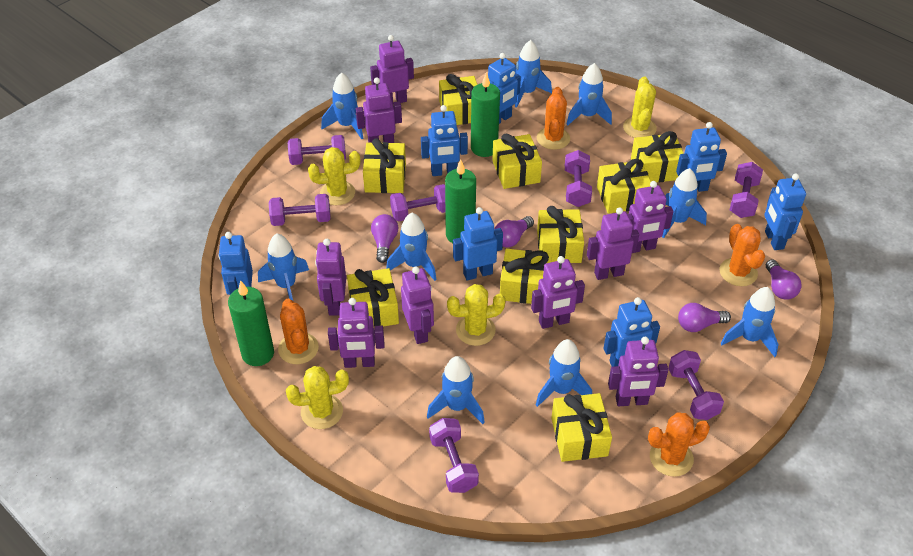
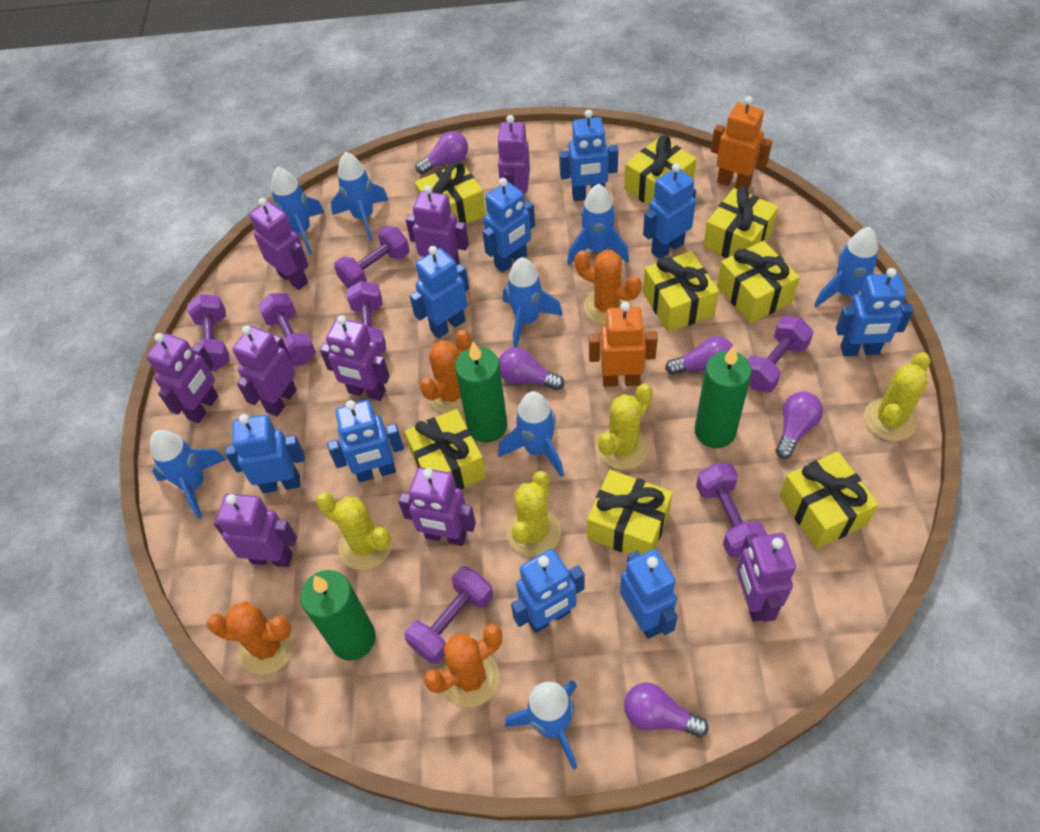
blue robot: 7 -> 9
blue rocket: 9 -> 8
orange robot: 0 -> 2
purple light bulb: 4 -> 5
yellow gift: 9 -> 8

